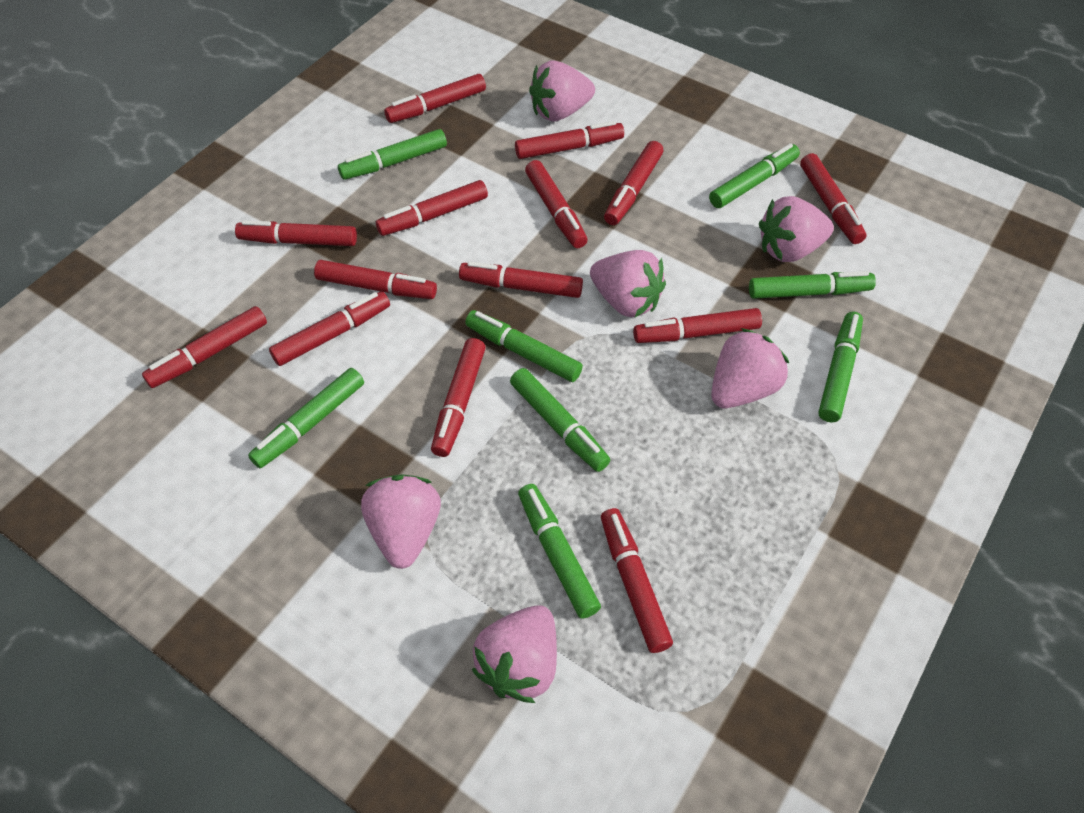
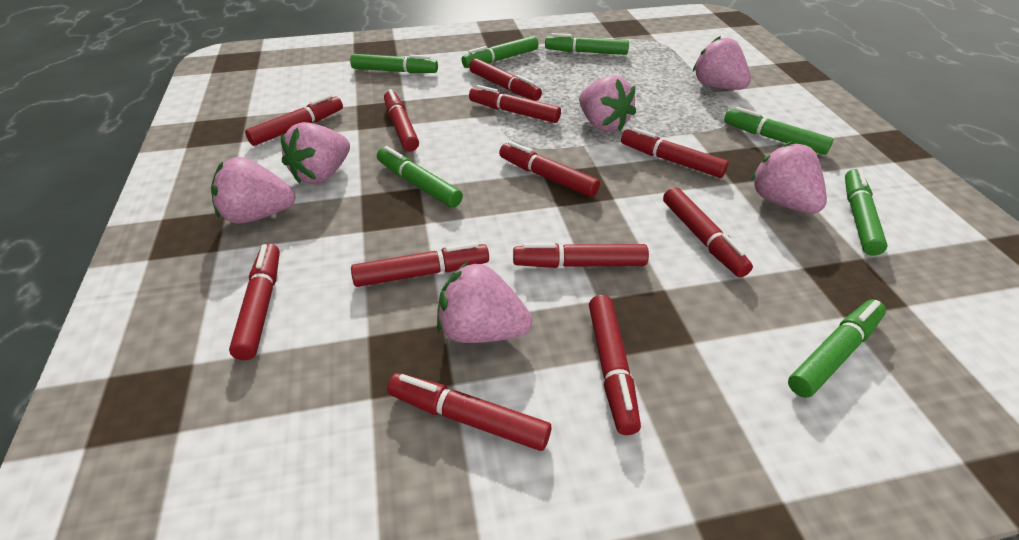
green marker: 8 -> 7
red marker: 14 -> 12

